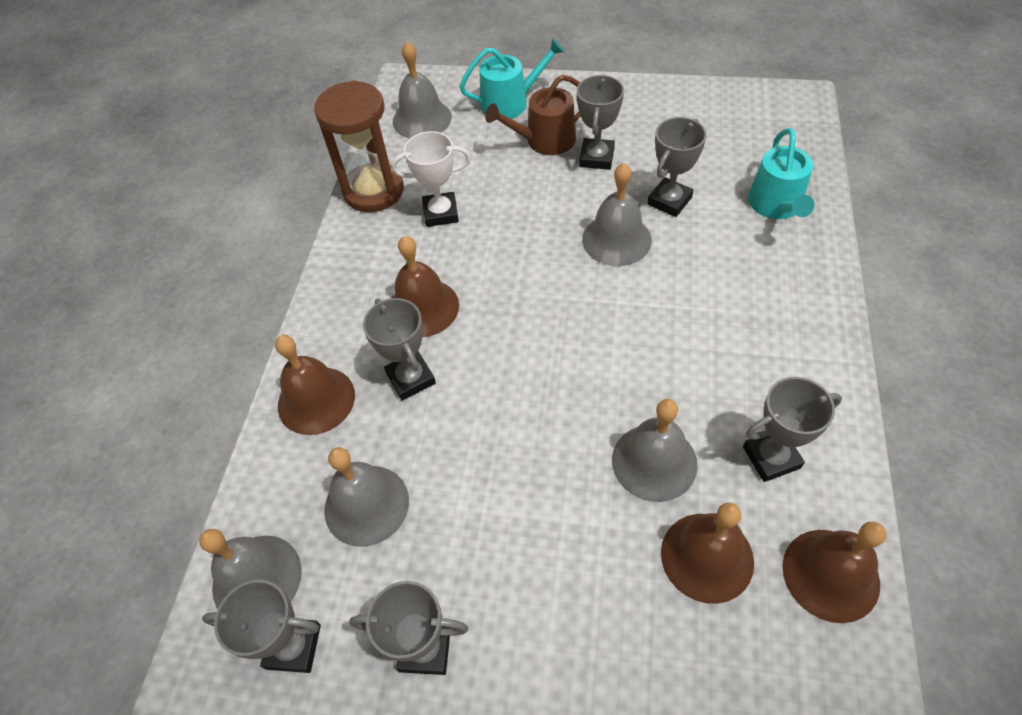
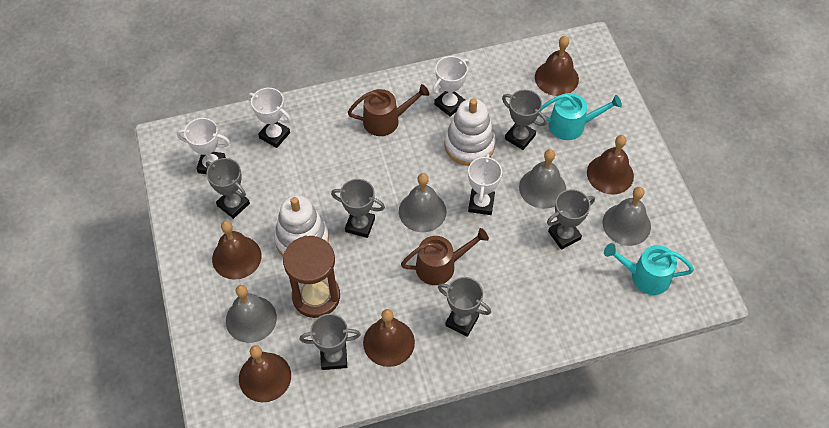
brown bell: 4 -> 5
brown watering can: 1 -> 2
grey bell: 5 -> 4
white stacking toy: 0 -> 2
white trophy: 1 -> 4

